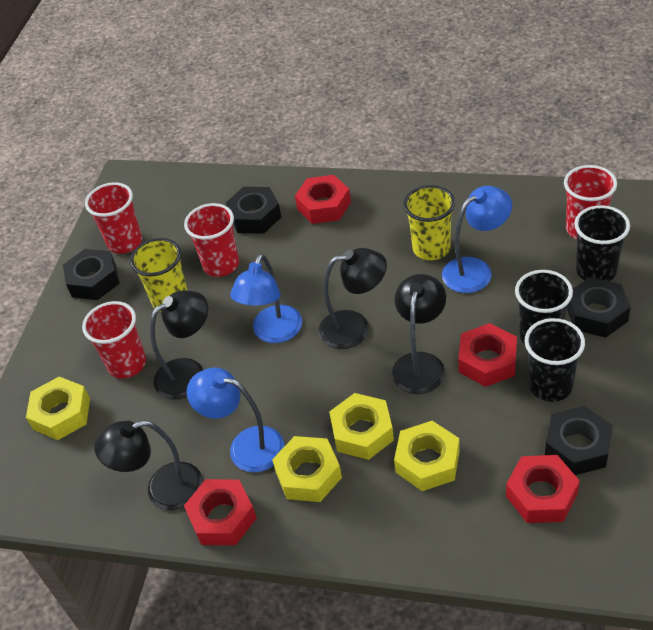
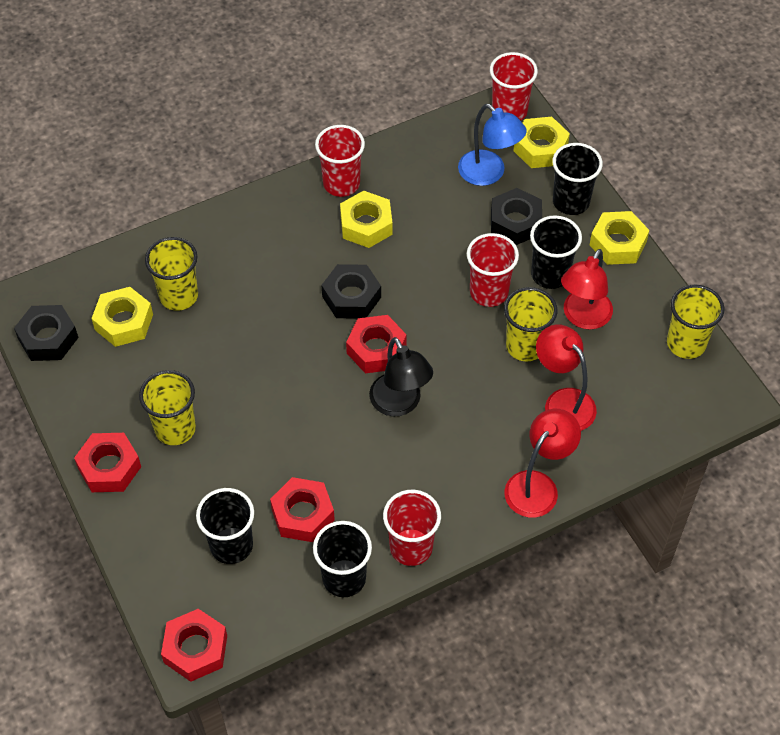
black cup: 3 -> 4
black lamp: 4 -> 1
black nut: 4 -> 3
blue lamp: 3 -> 1
red lamp: 0 -> 3
yellow cup: 2 -> 4

